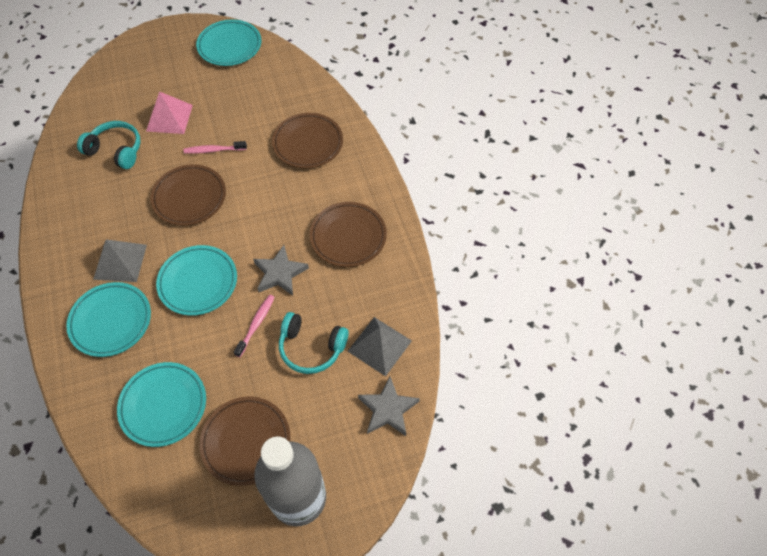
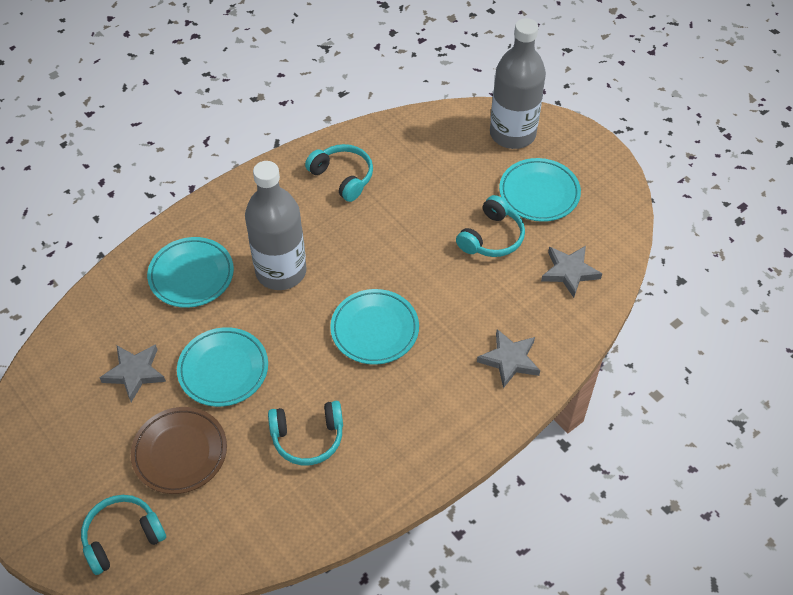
brown plate: 4 -> 1
grey bottle: 1 -> 2
grey pyramid: 2 -> 0
grey star: 2 -> 3
pink pyramid: 1 -> 0
pink toothbrush: 2 -> 0
turquoise headphones: 2 -> 4

